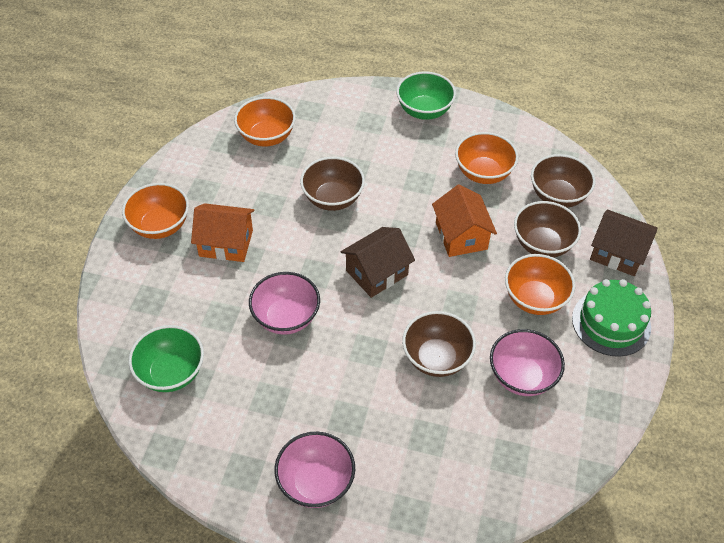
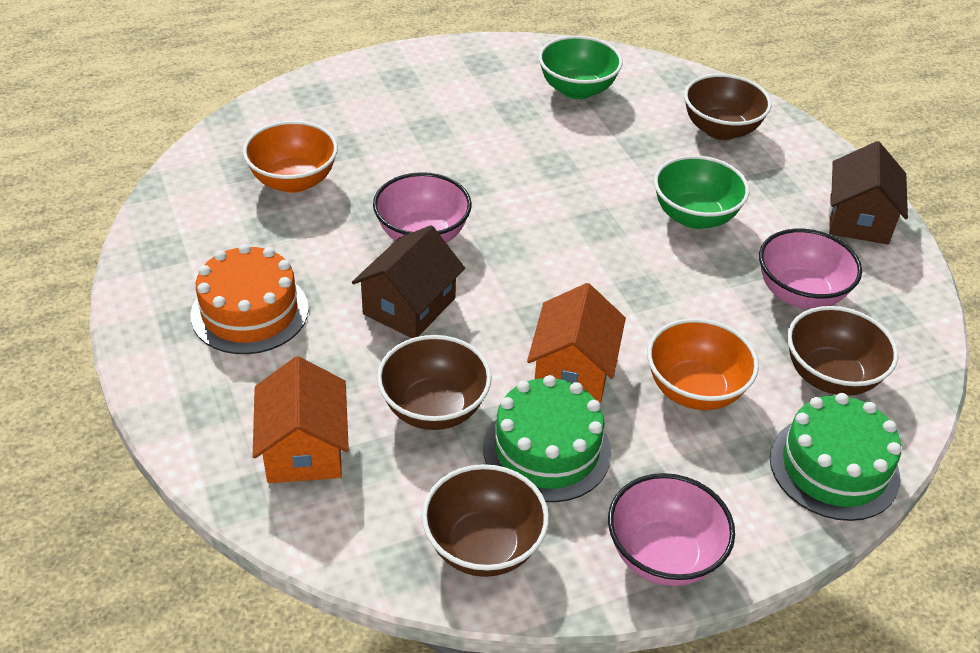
green cake: 1 -> 2
orange bowl: 4 -> 2
orange cake: 0 -> 1

